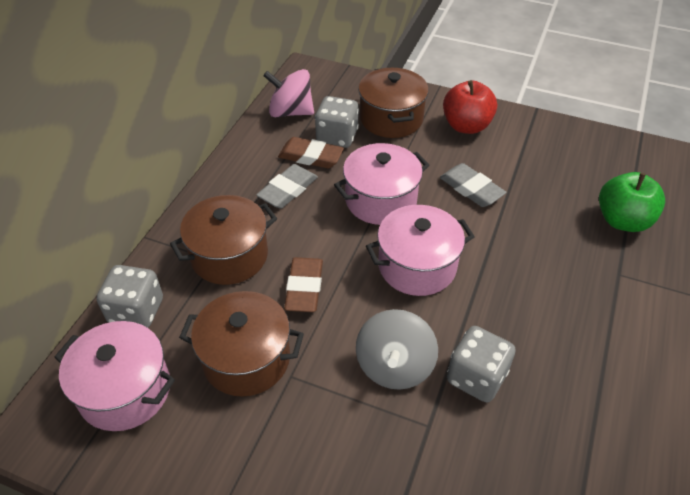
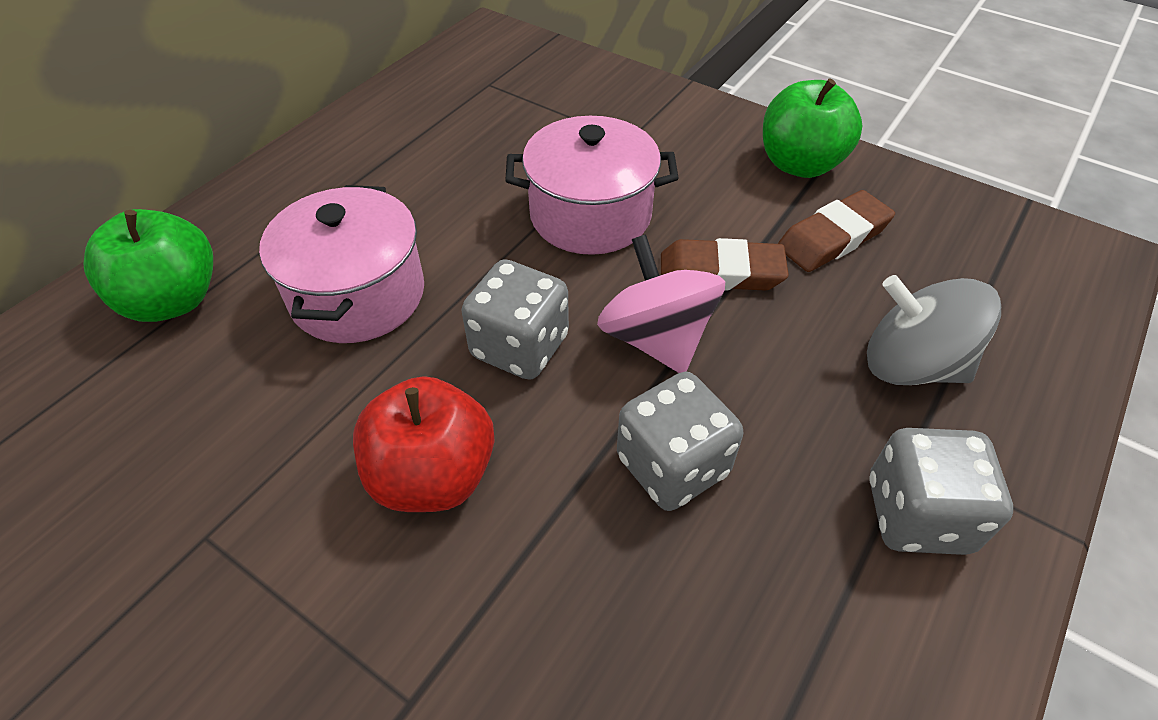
brown pot: 3 -> 0
green apple: 1 -> 2
grey eraser: 2 -> 0
pink pot: 3 -> 2

